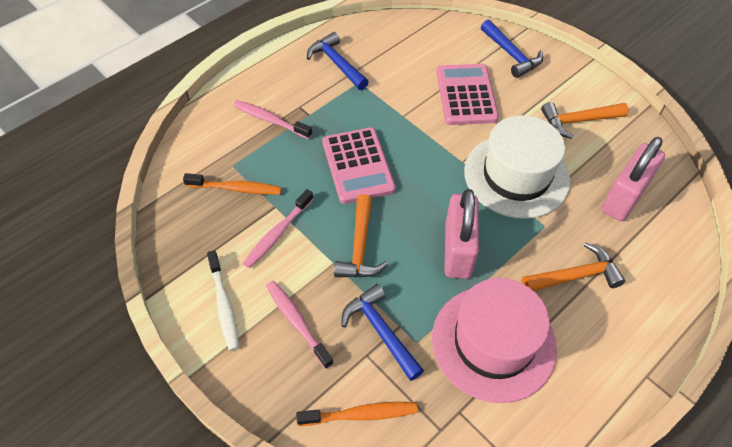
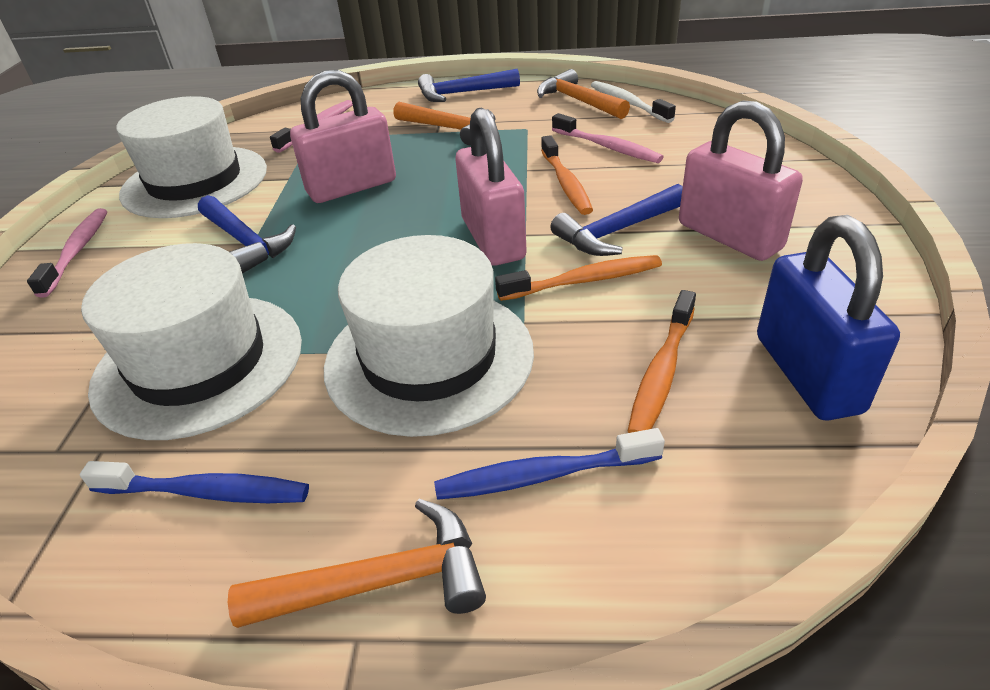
blue padlock: 0 -> 1
blue toothbrush: 0 -> 2
orange toothbrush: 2 -> 3
pink calculator: 2 -> 0
pink hat: 1 -> 0
pink padlock: 2 -> 3
white hat: 1 -> 3

